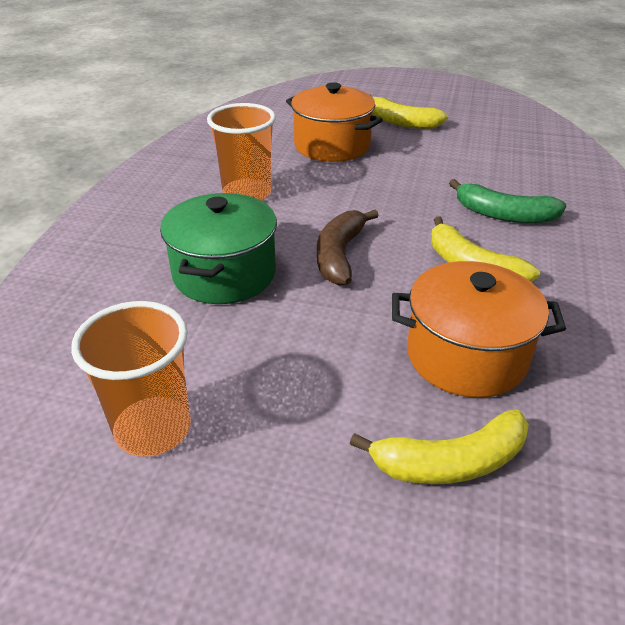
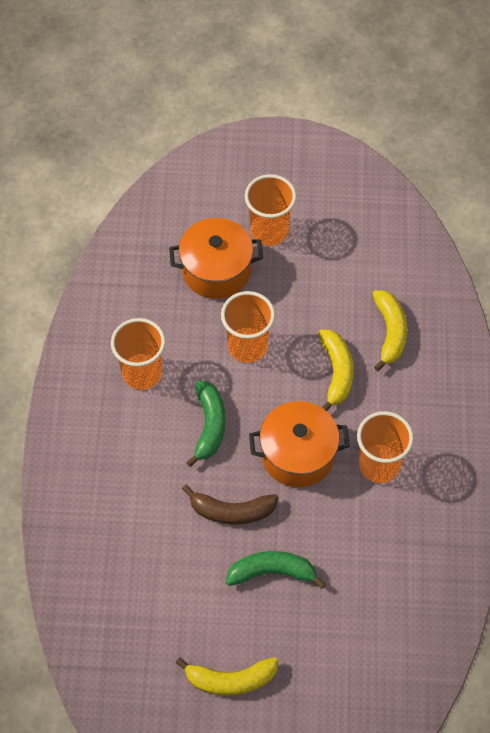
green banana: 1 -> 2
green pot: 1 -> 0
orange cup: 2 -> 4

